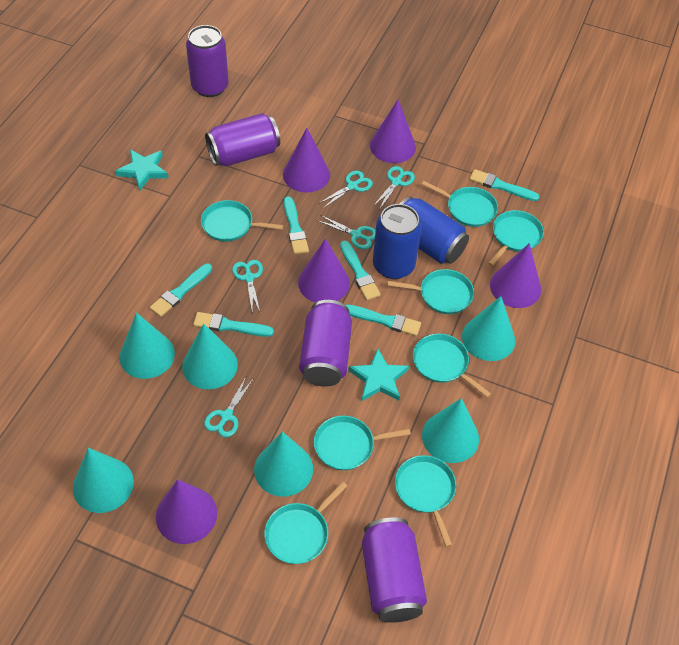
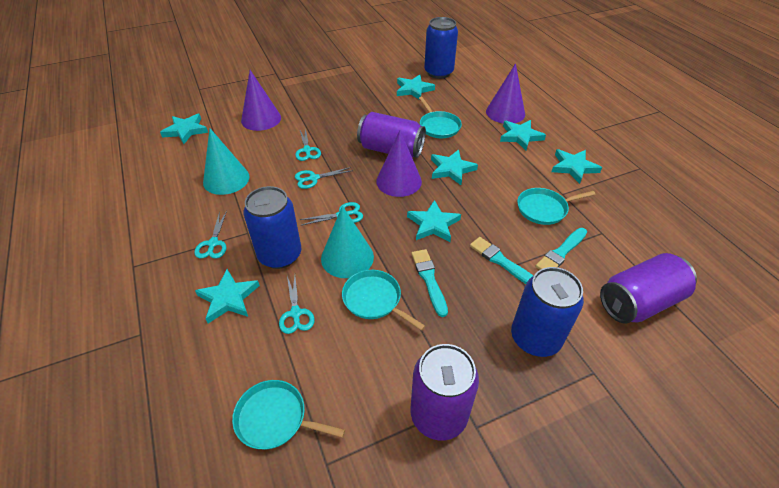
blue can: 2 -> 3
purple can: 4 -> 3
purple cone: 5 -> 3
turquoise brush: 6 -> 3
turquoise cone: 6 -> 2
turquoise pan: 8 -> 4
turquoise star: 2 -> 7

